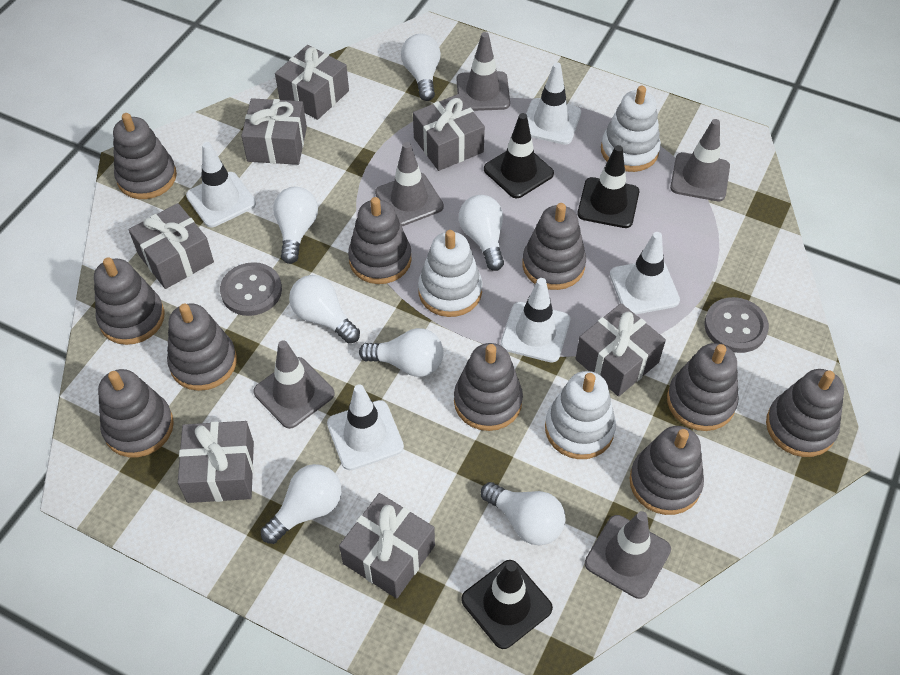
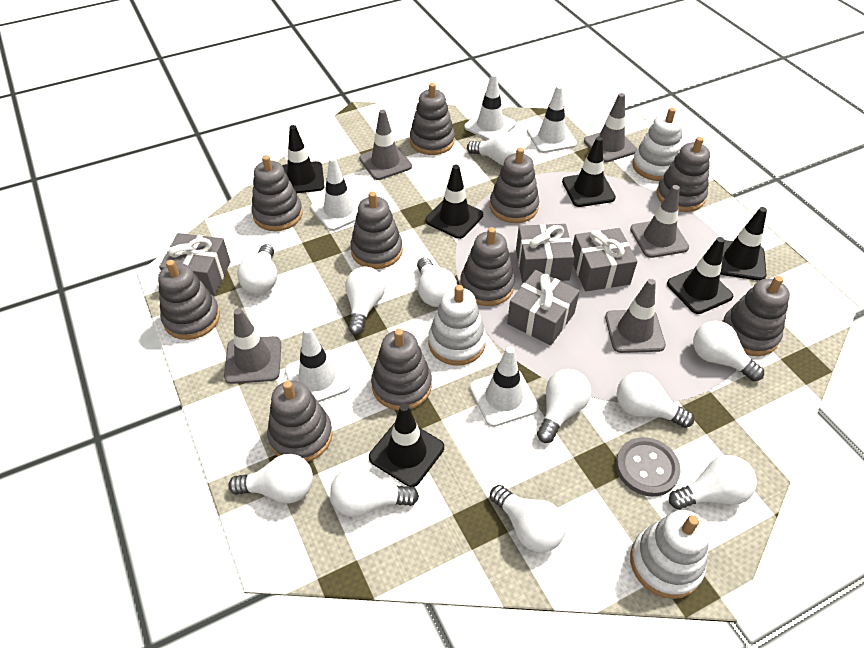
black traffic cone: 3 -> 6
grey button: 2 -> 1
grey gift: 7 -> 4
white light bulb: 7 -> 11

